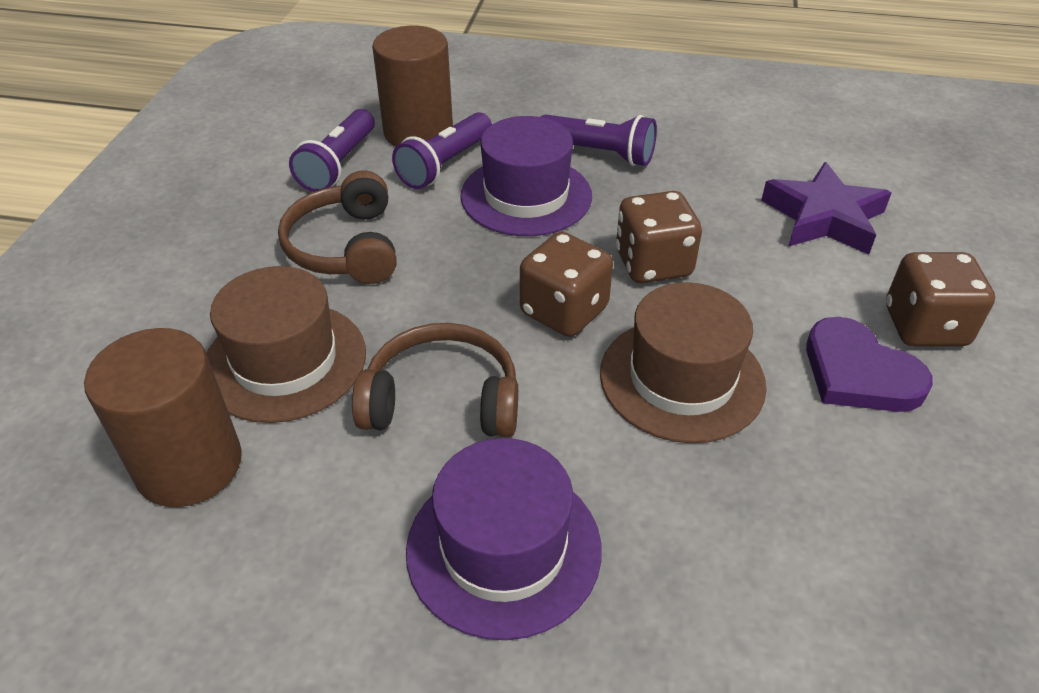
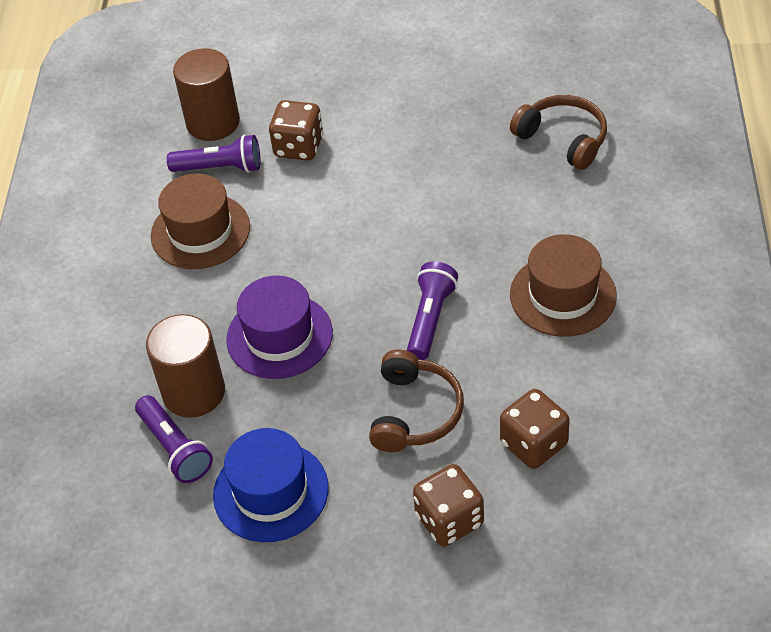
blue hat: 0 -> 1
purple hat: 2 -> 1
purple heart: 1 -> 0
purple star: 1 -> 0

